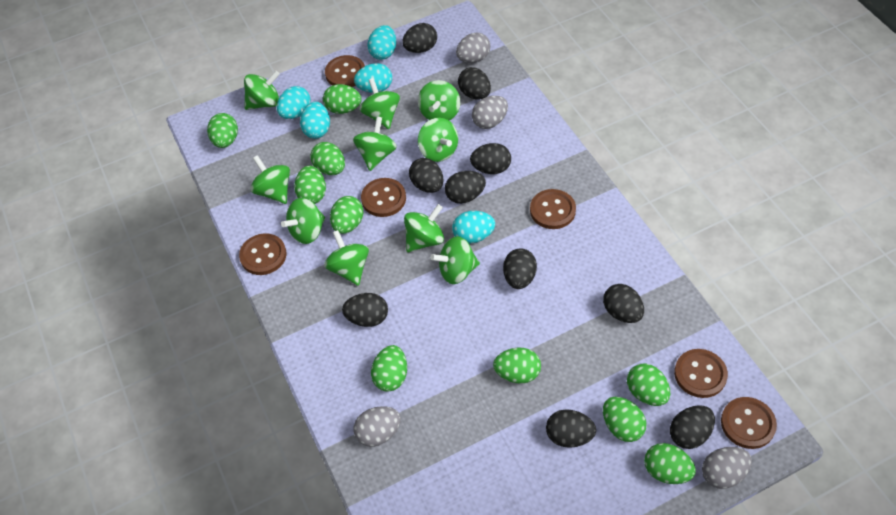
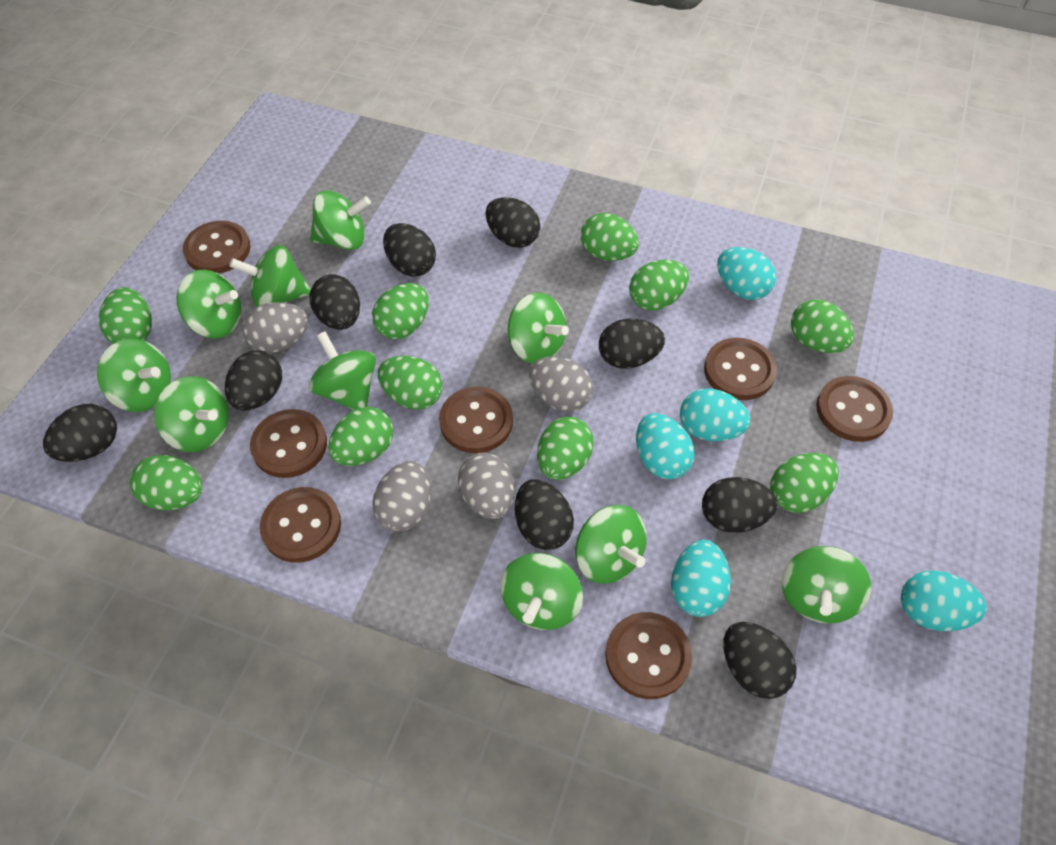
black egg: 10 -> 9
brown button: 6 -> 7

